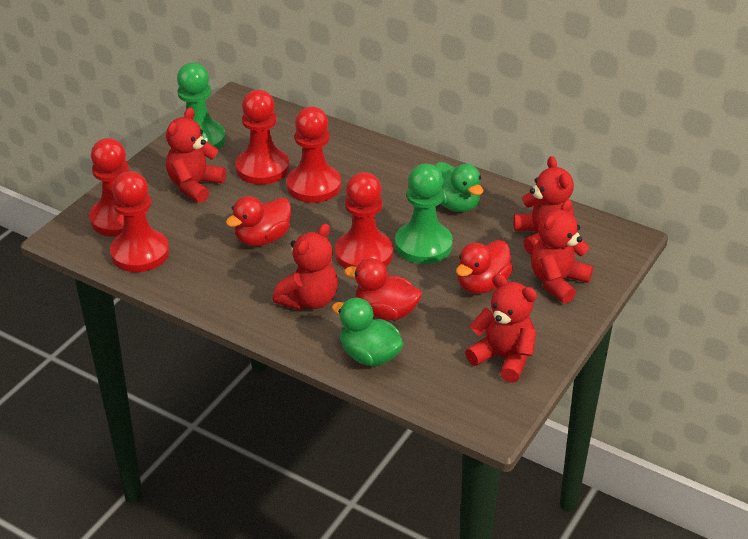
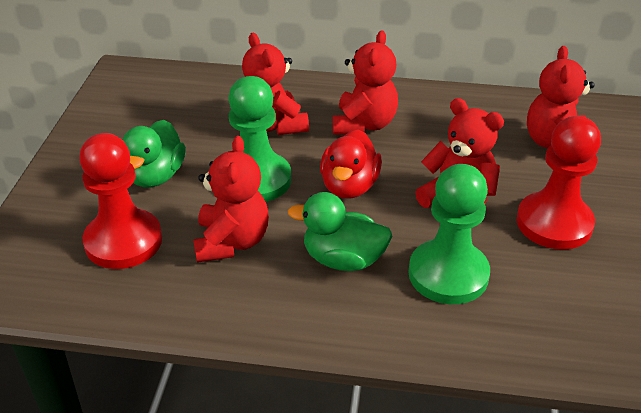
red duck: 3 -> 1
red pawn: 5 -> 2

